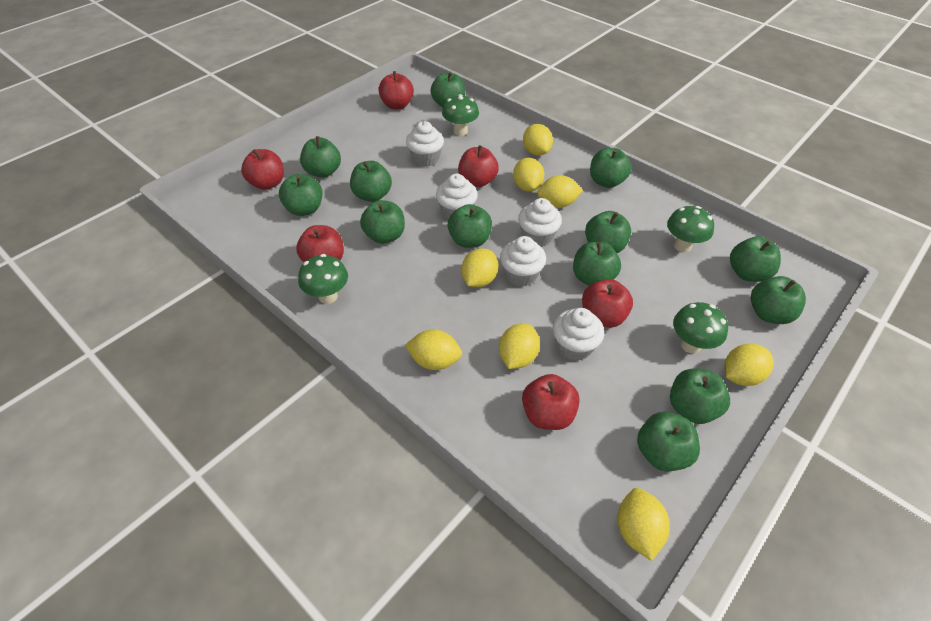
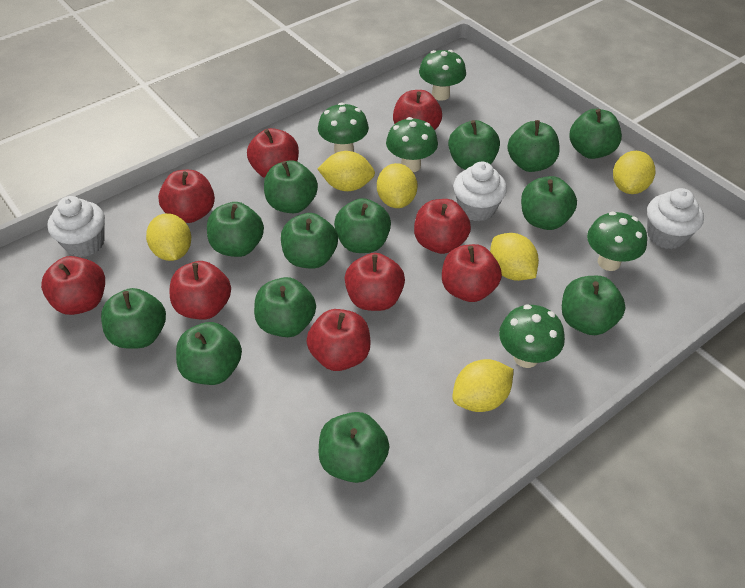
green mushroom: 4 -> 5
red apple: 6 -> 9
white cupcake: 5 -> 3
yellow lemon: 8 -> 6

